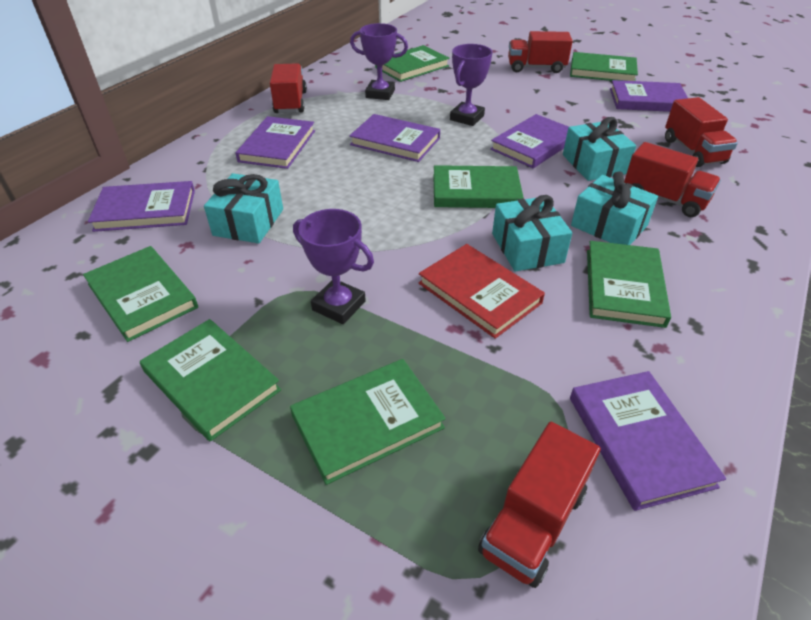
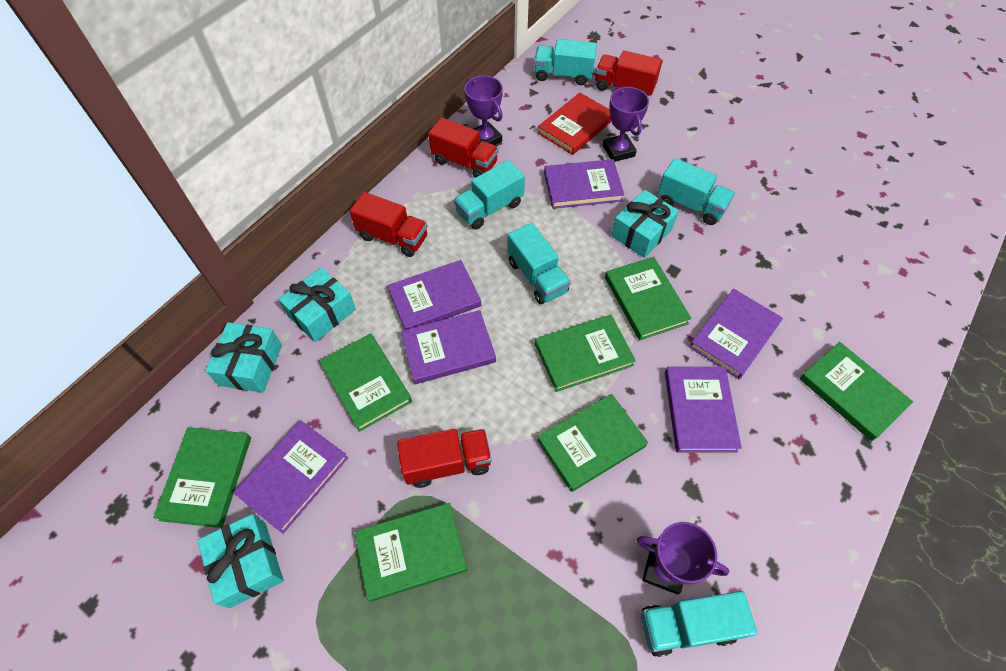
red truck: 5 -> 4
turquoise truck: 0 -> 5

